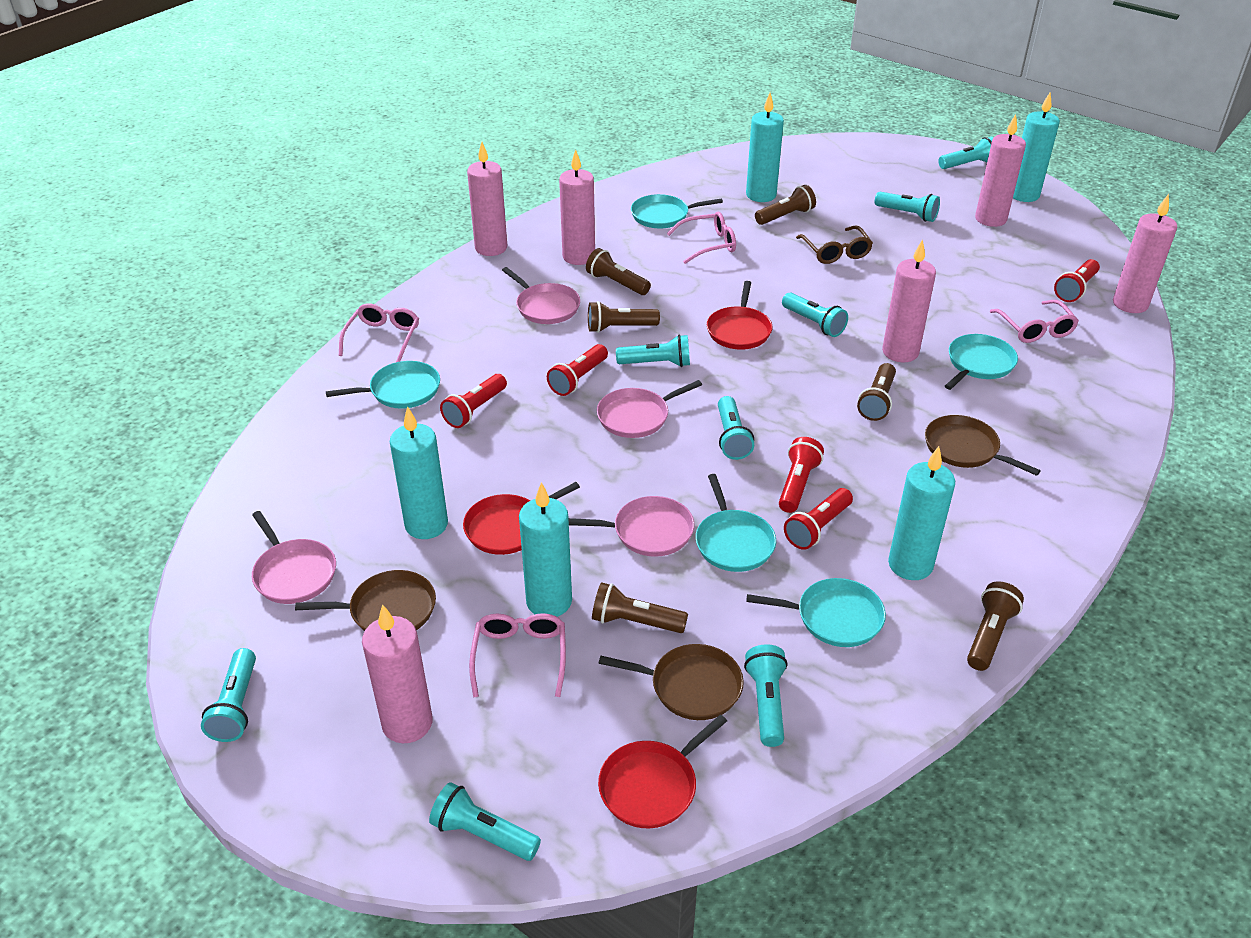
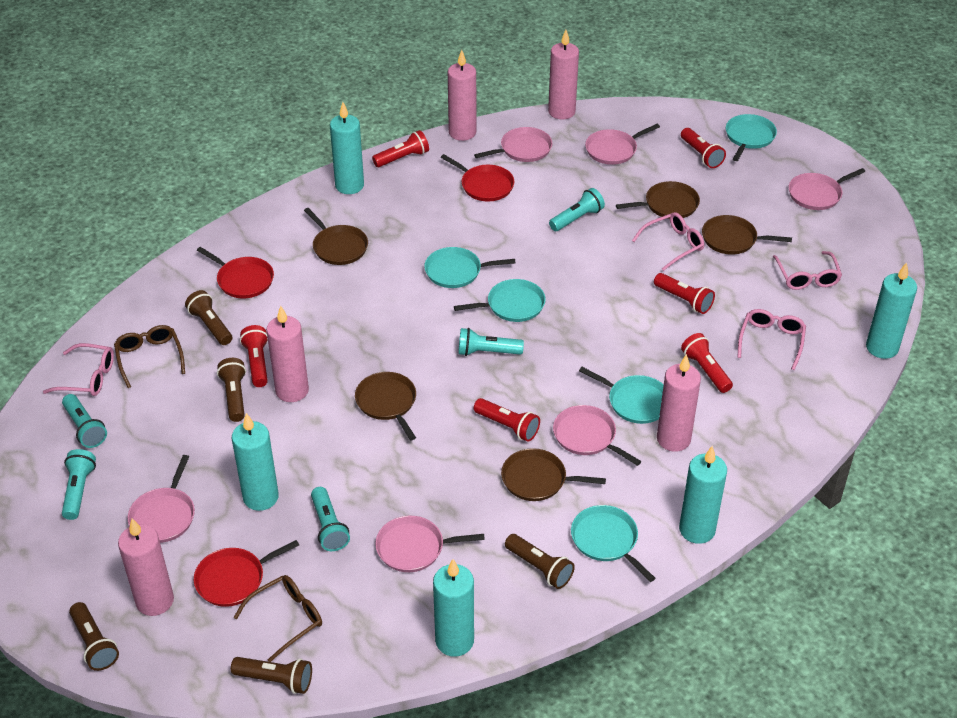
brown flashlight: 6 -> 5
brown glasses: 1 -> 2
brown pan: 3 -> 5
pink candle: 6 -> 5
pink pan: 4 -> 6
red flashlight: 5 -> 6
turquoise flashlight: 8 -> 5

